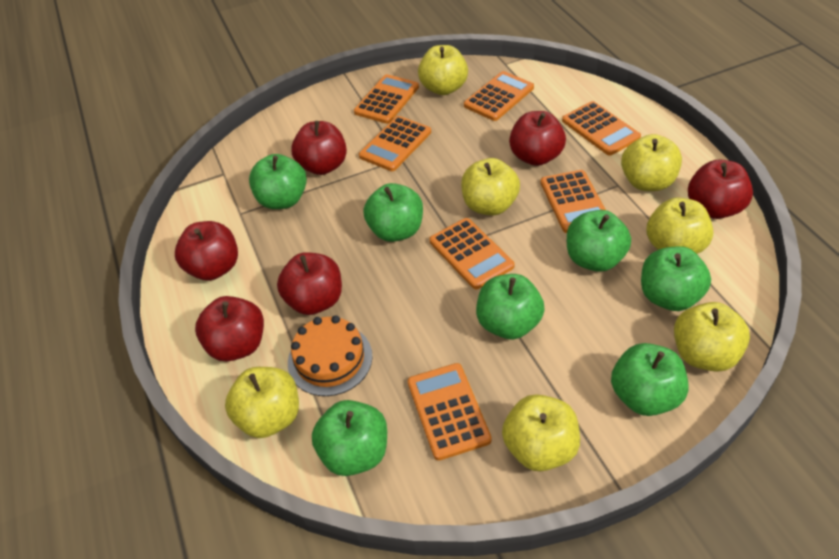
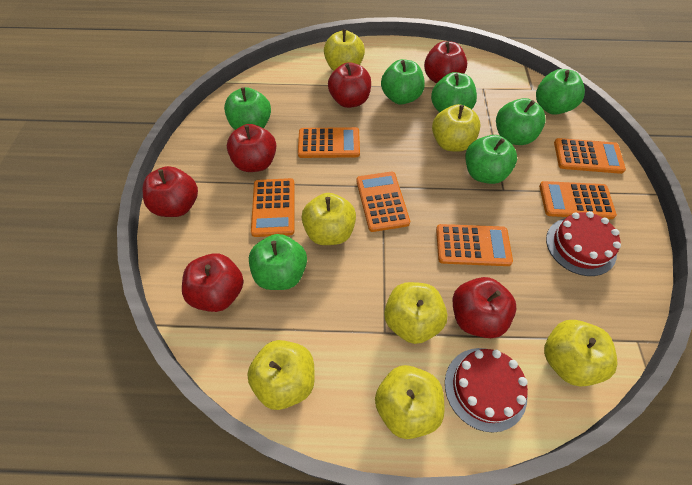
orange cake: 1 -> 0
orange calculator: 7 -> 6
red cake: 0 -> 2

